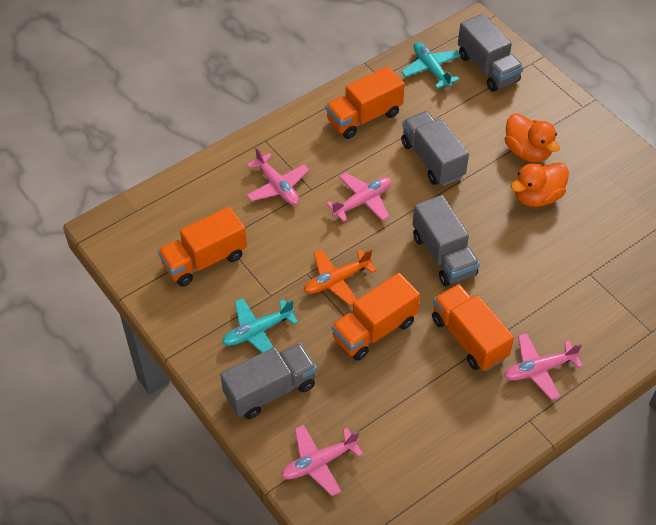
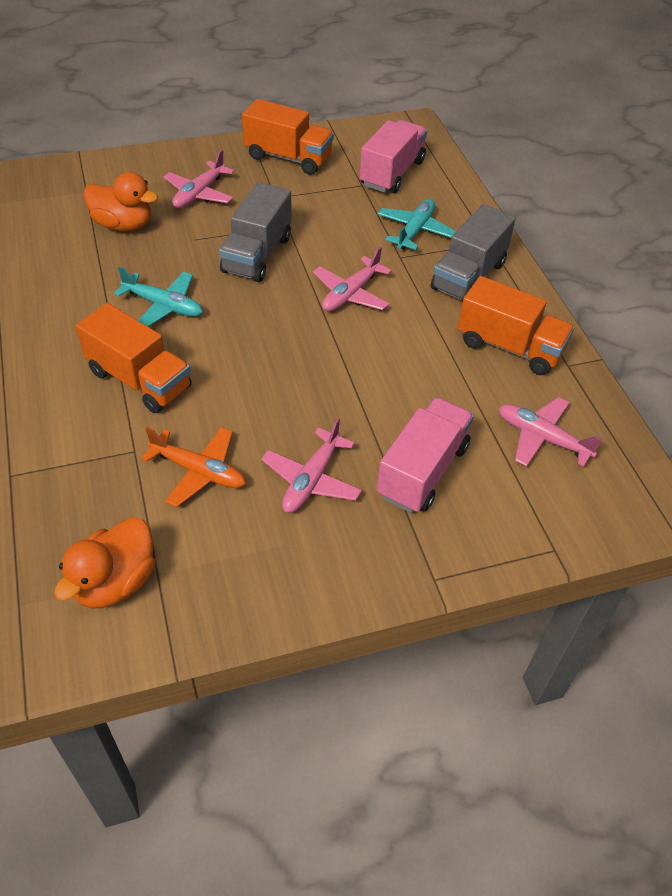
grey truck: 4 -> 2
orange truck: 4 -> 3
pink truck: 0 -> 2

